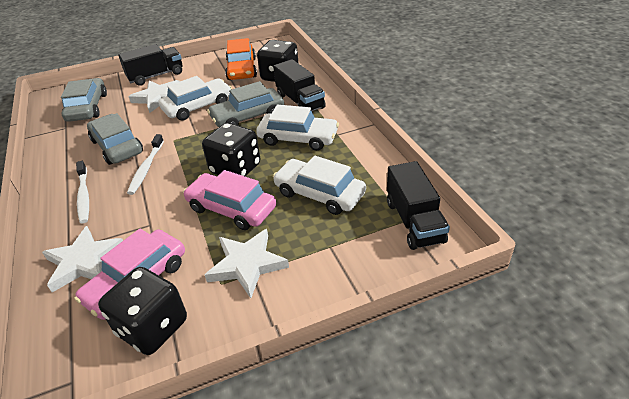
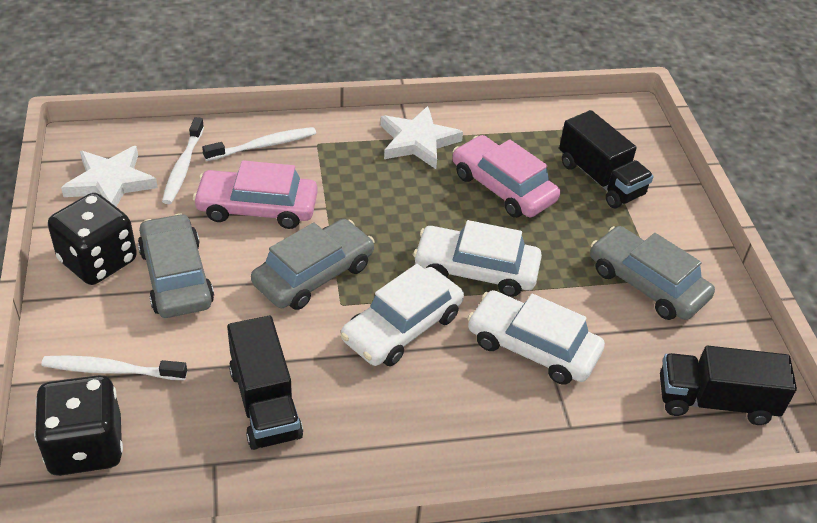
black dice: 3 -> 2
orange car: 1 -> 0
white star: 3 -> 2
white toothbrush: 2 -> 3

